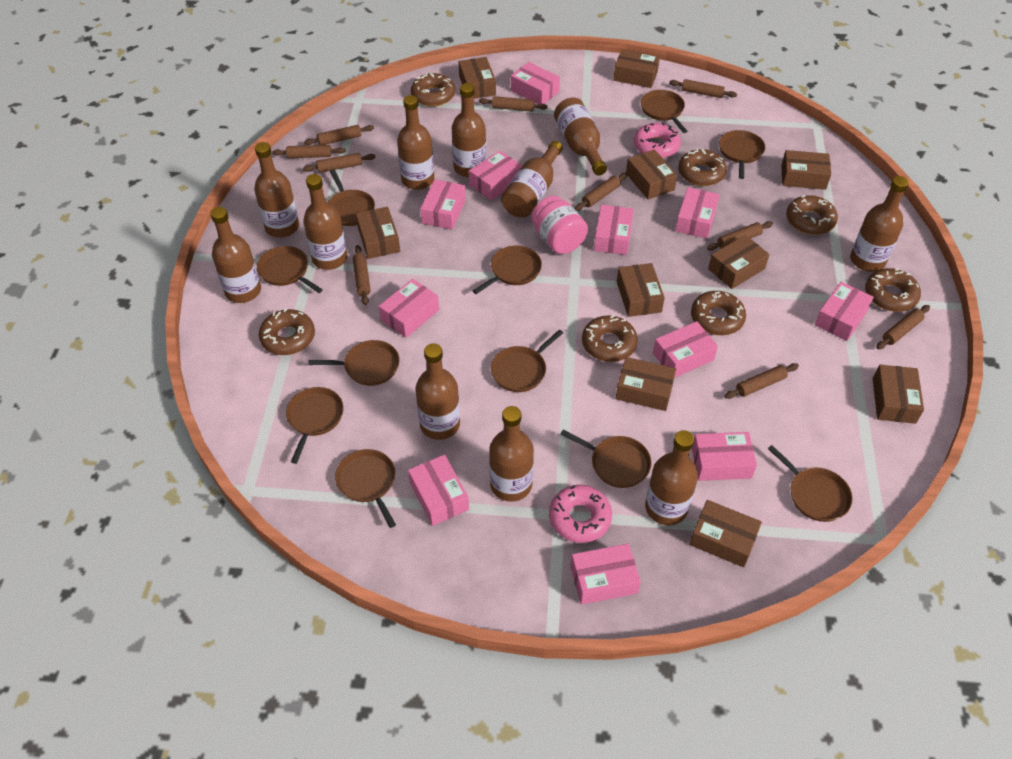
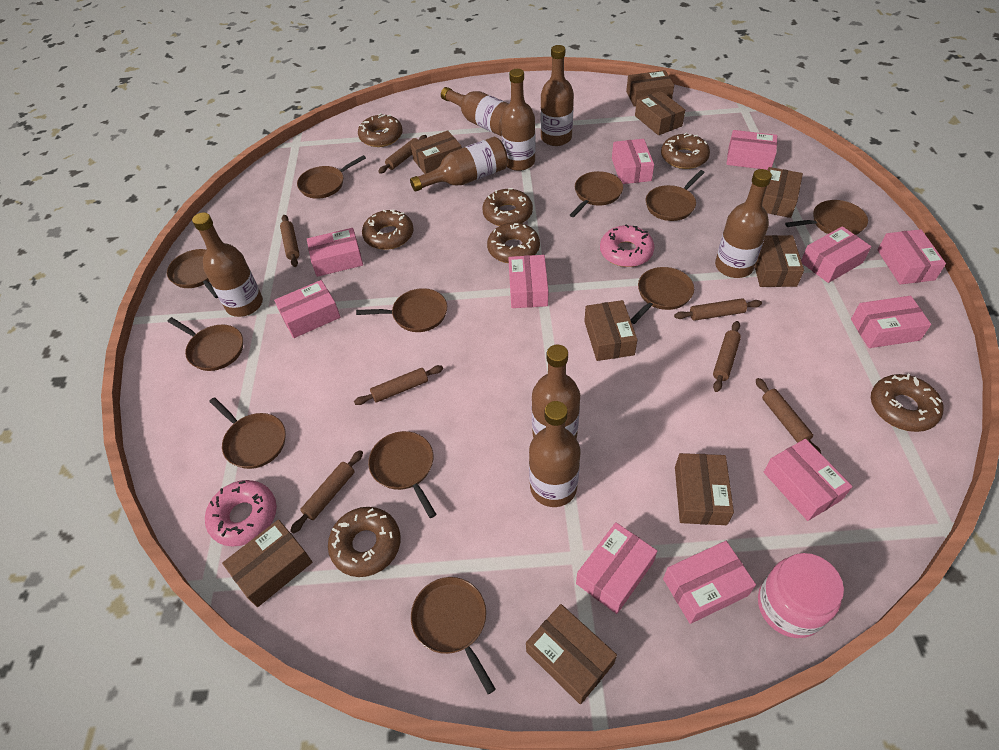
brown bottle: 11 -> 8
brown box: 10 -> 9
brown rolling pin: 10 -> 7

